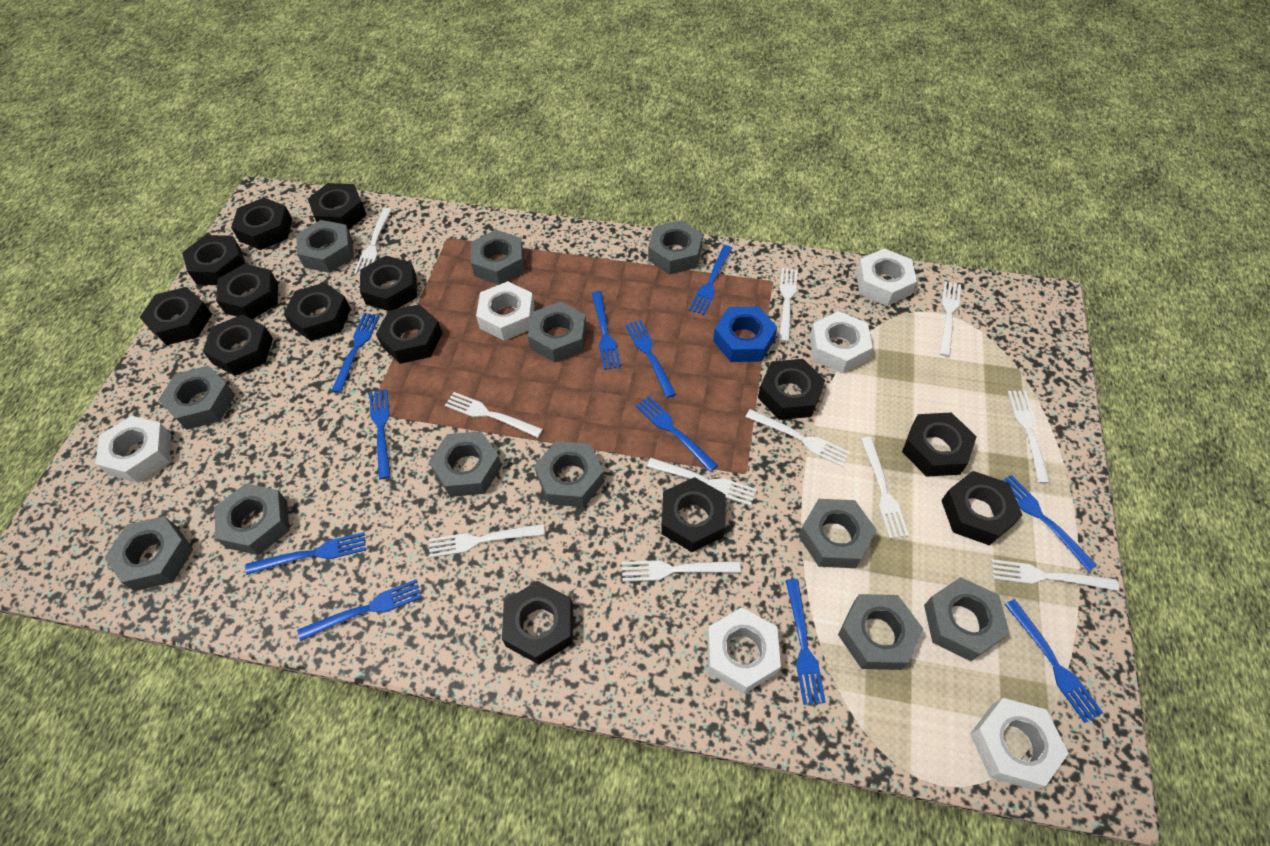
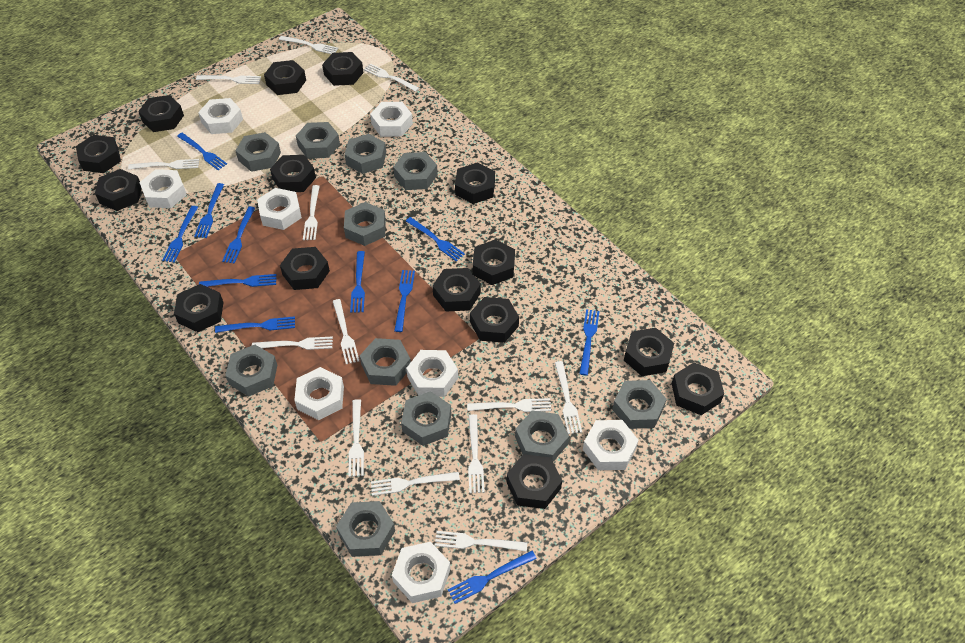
black nut: 14 -> 15
blue nut: 1 -> 0
grey nut: 12 -> 11
white fork: 11 -> 13
white nut: 6 -> 8

